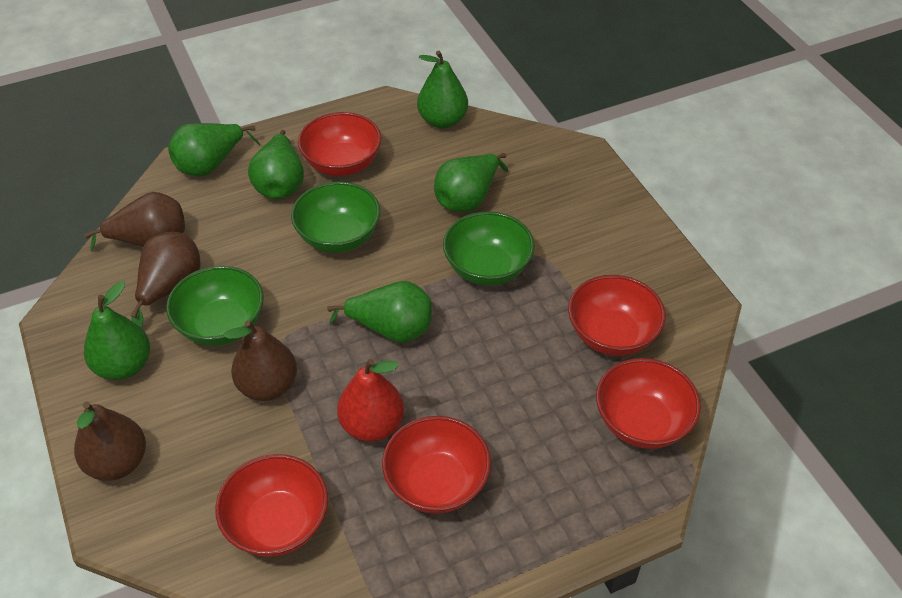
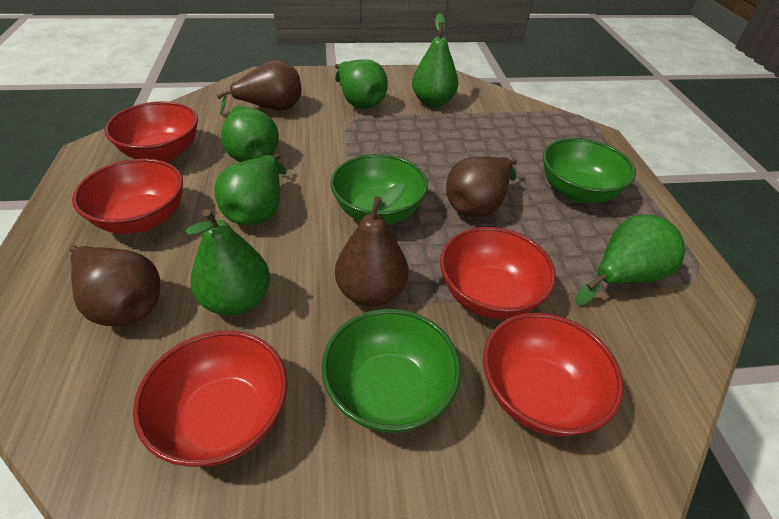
red pear: 1 -> 0

